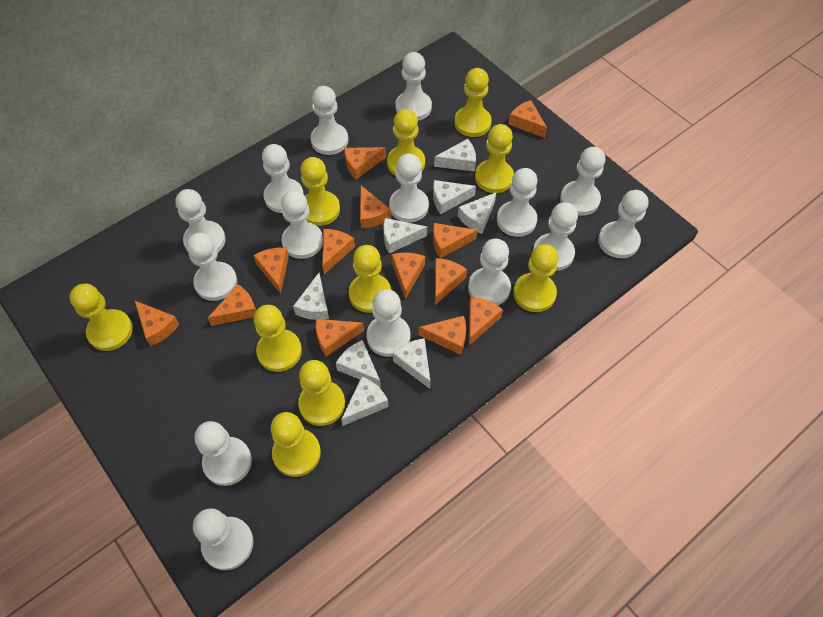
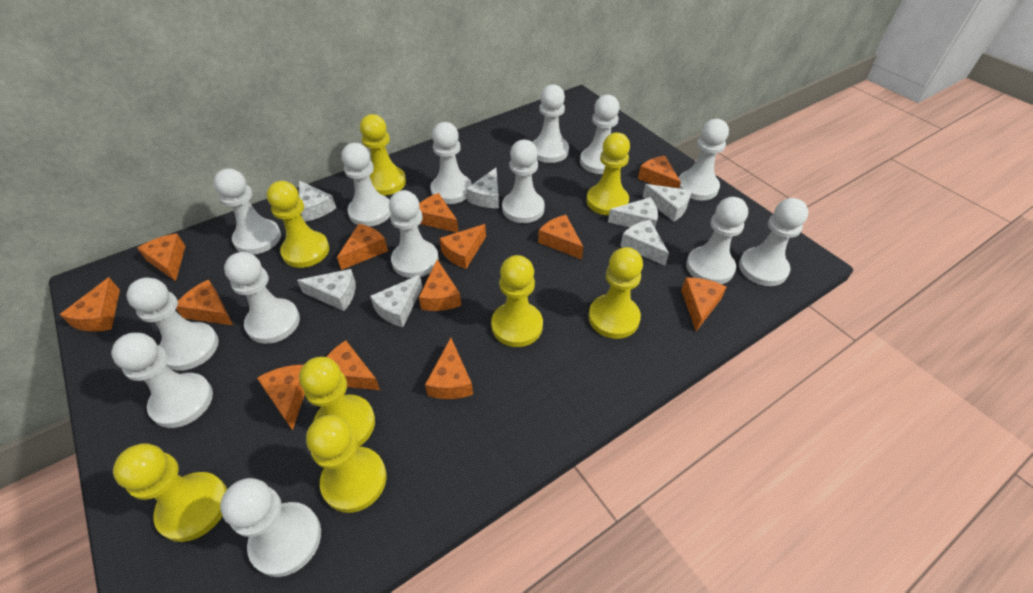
white cheese: 8 -> 7
white pawn: 15 -> 14
yellow pawn: 10 -> 8

